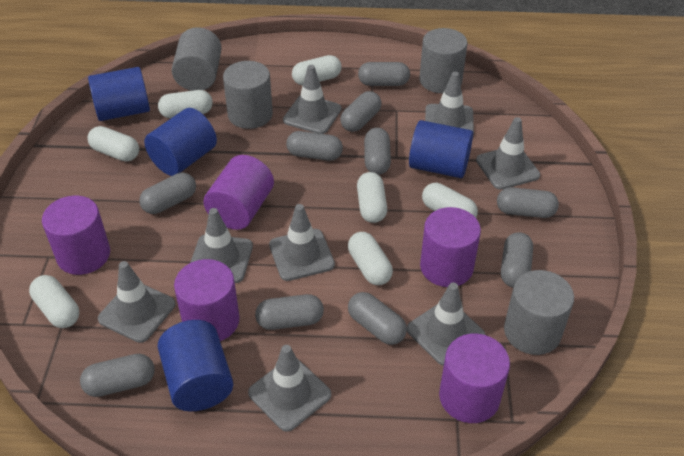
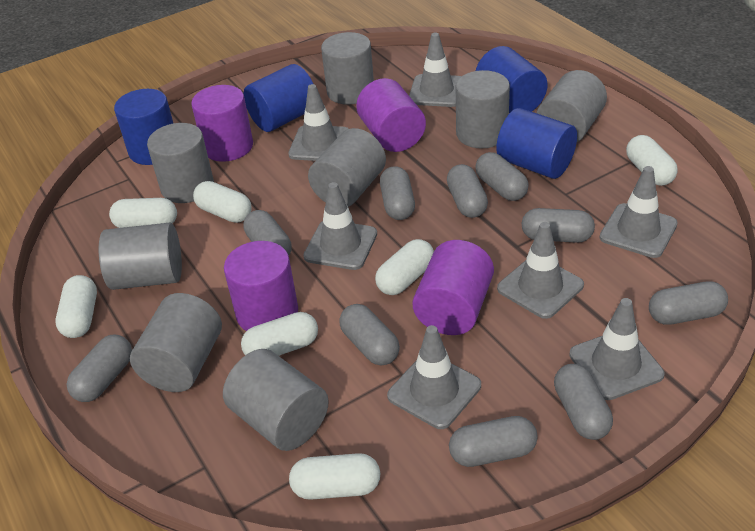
grey cylinder: 4 -> 8
grey traffic cone: 8 -> 7
purple cylinder: 5 -> 4

